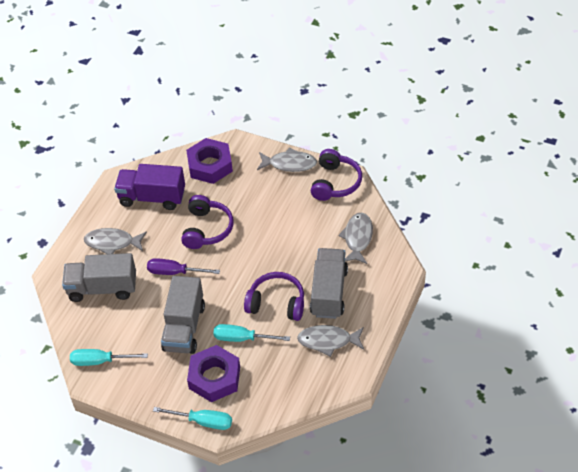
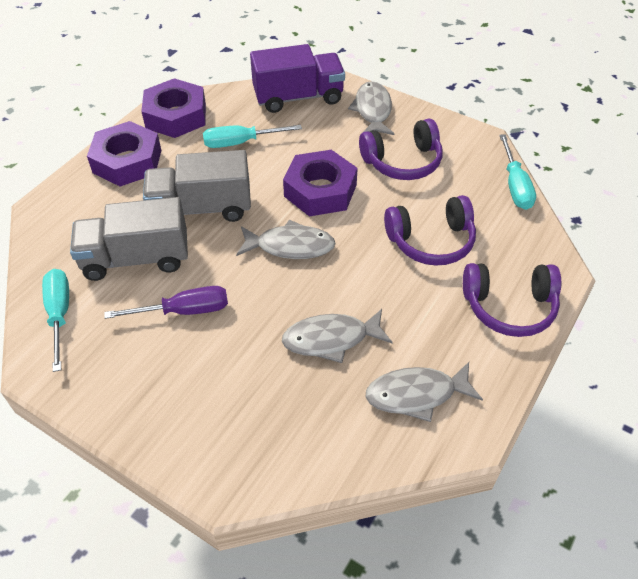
grey truck: 3 -> 2
purple nut: 2 -> 3

